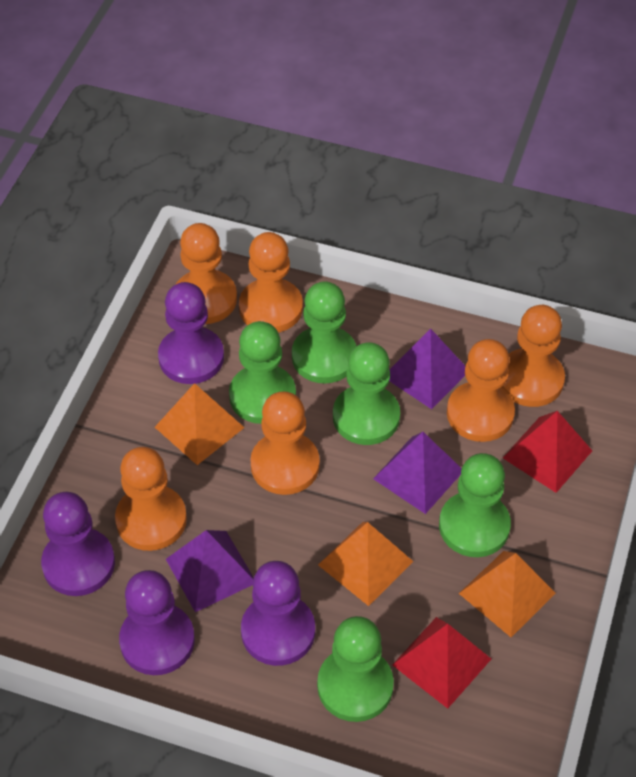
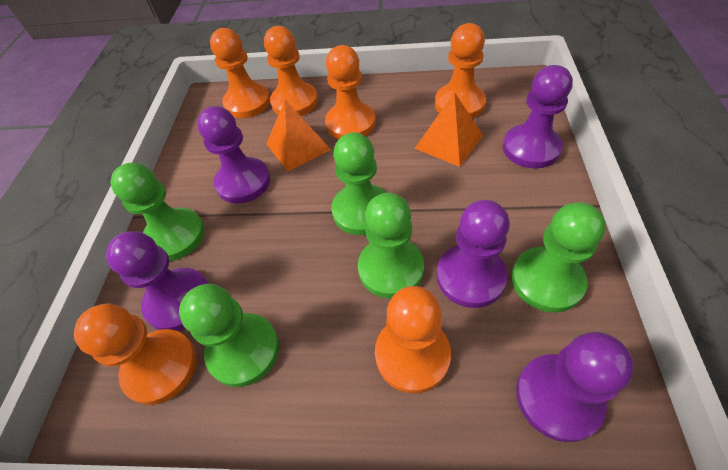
orange pyramid: 3 -> 2
purple pawn: 4 -> 5
purple pyramid: 3 -> 0
red pyramid: 2 -> 0

